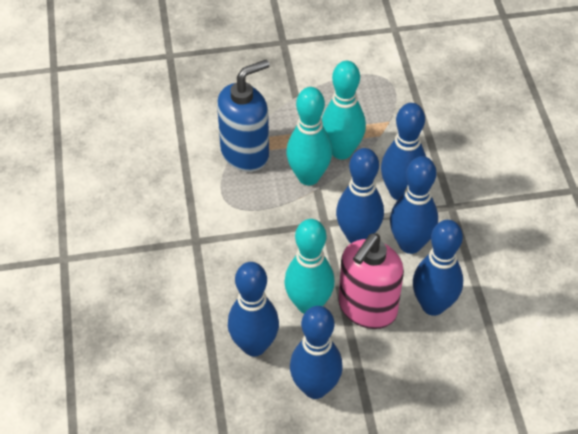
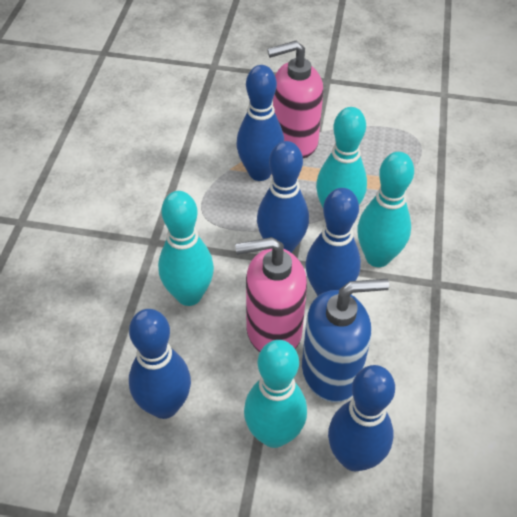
blue bowling pin: 6 -> 5
pink soap dispenser: 1 -> 2
turquoise bowling pin: 3 -> 4

